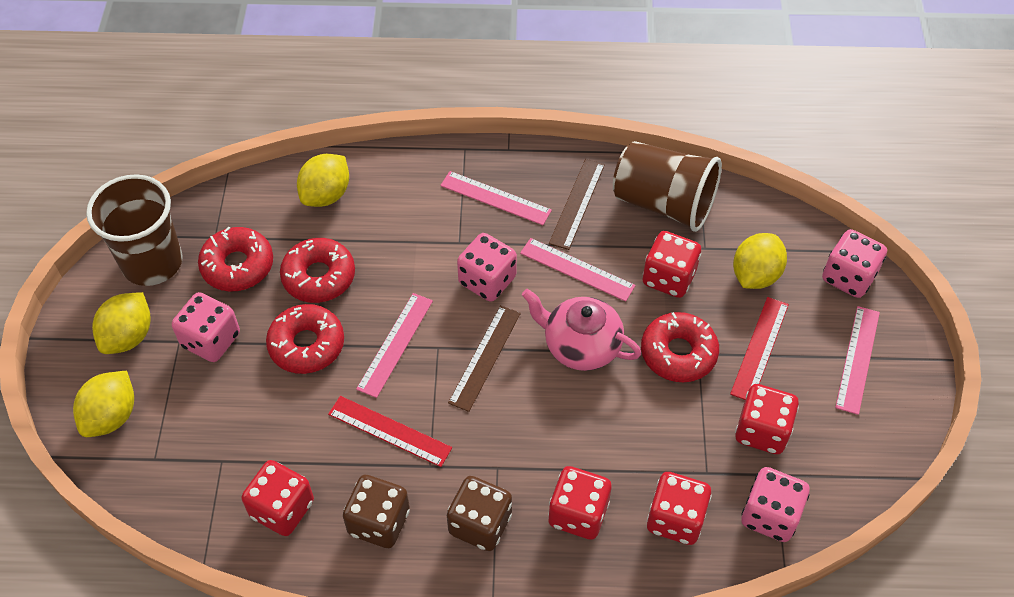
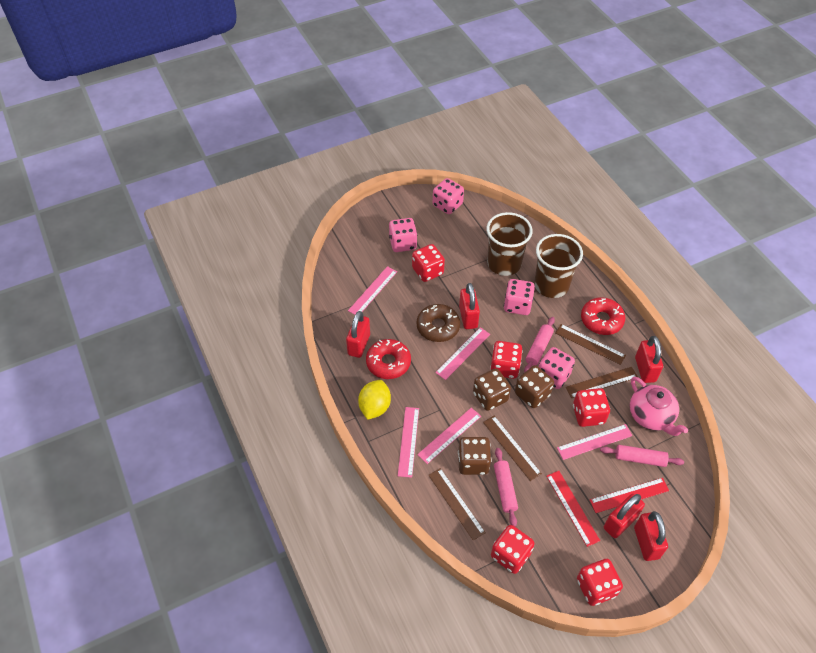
brown dice: 2 -> 3
brown donut: 0 -> 1
brown ruler: 2 -> 4
pink rolling pin: 0 -> 3
pink ruler: 4 -> 5
red donut: 4 -> 2
red padlock: 0 -> 5
yellow lemon: 4 -> 1

